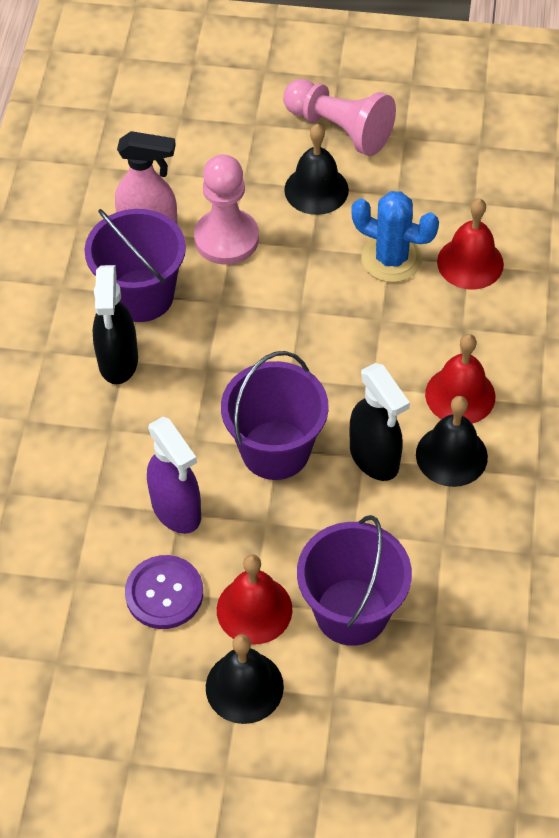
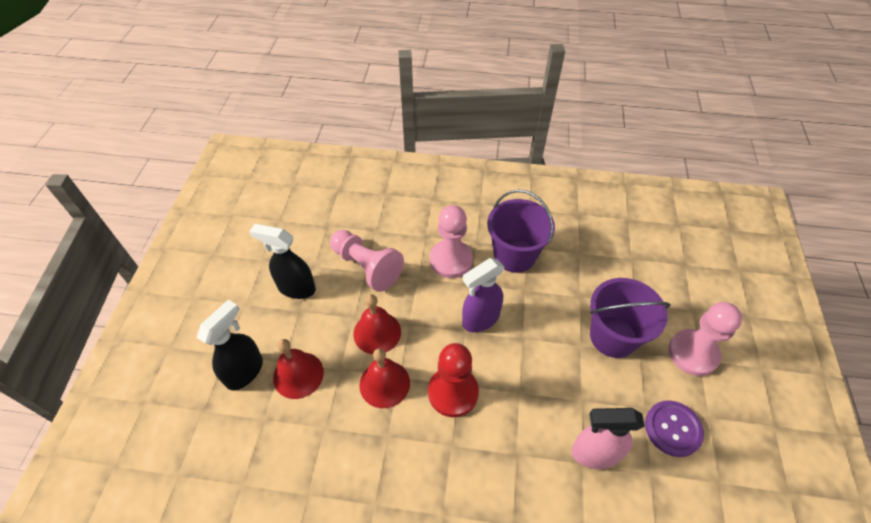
black bell: 3 -> 0
blue cactus: 1 -> 0
pink pawn: 2 -> 3
purple bucket: 3 -> 2
red pawn: 0 -> 1

